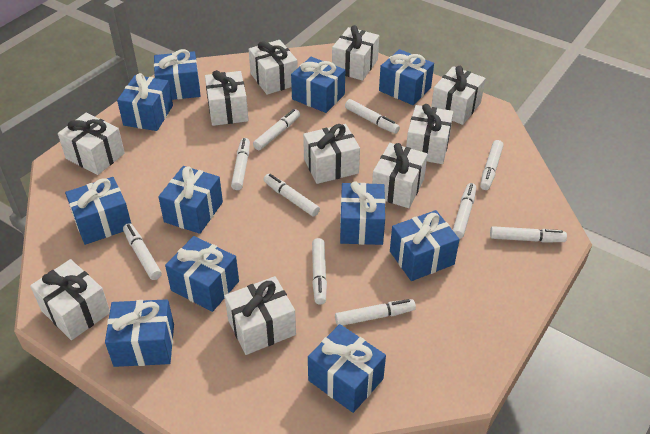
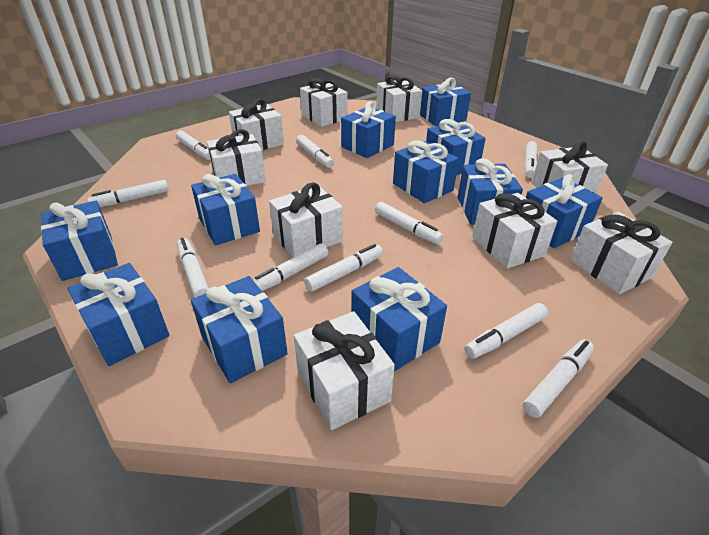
white gift: 10 -> 9

